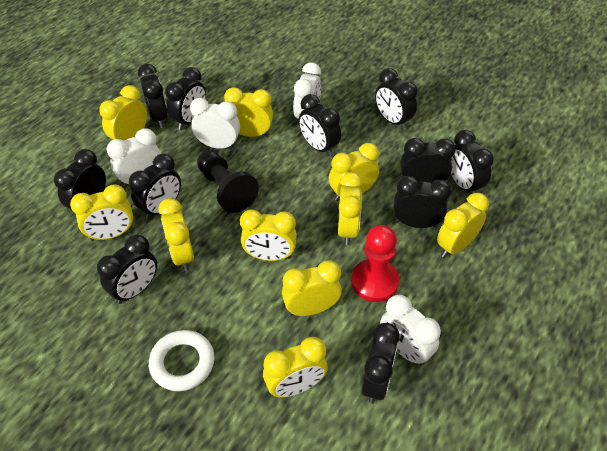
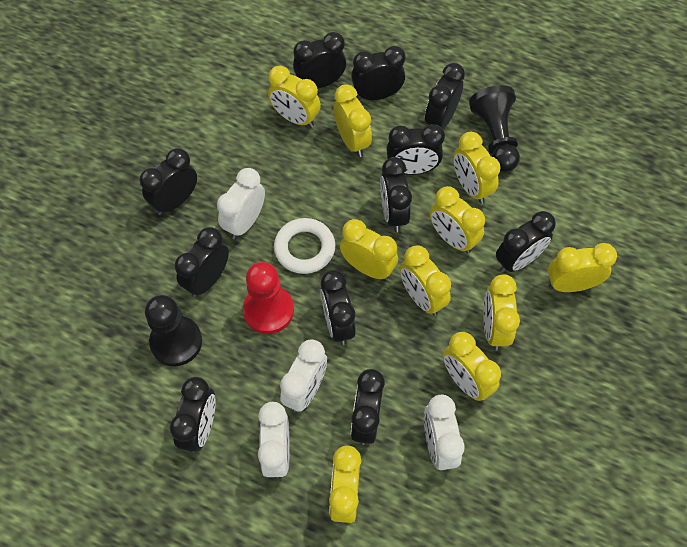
black pawn: 1 -> 2

